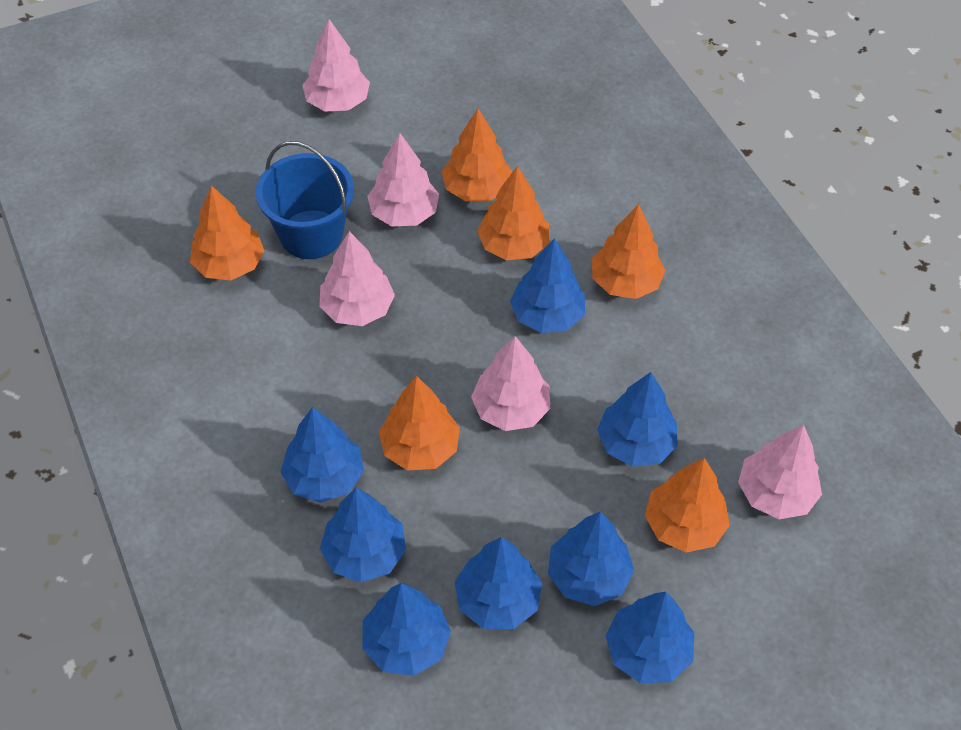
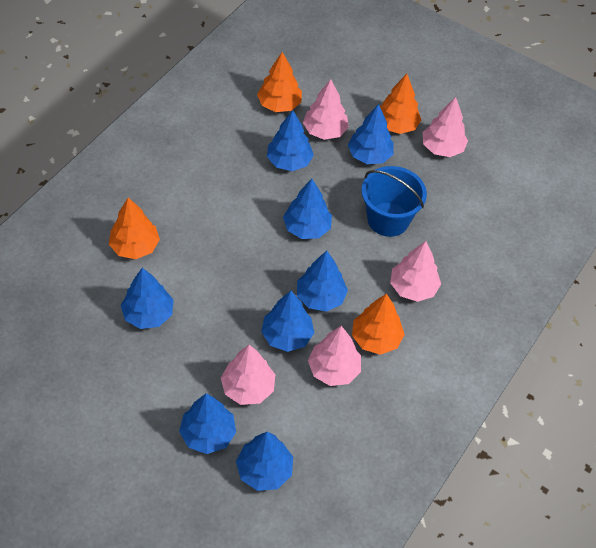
orange tree: 6 -> 4

